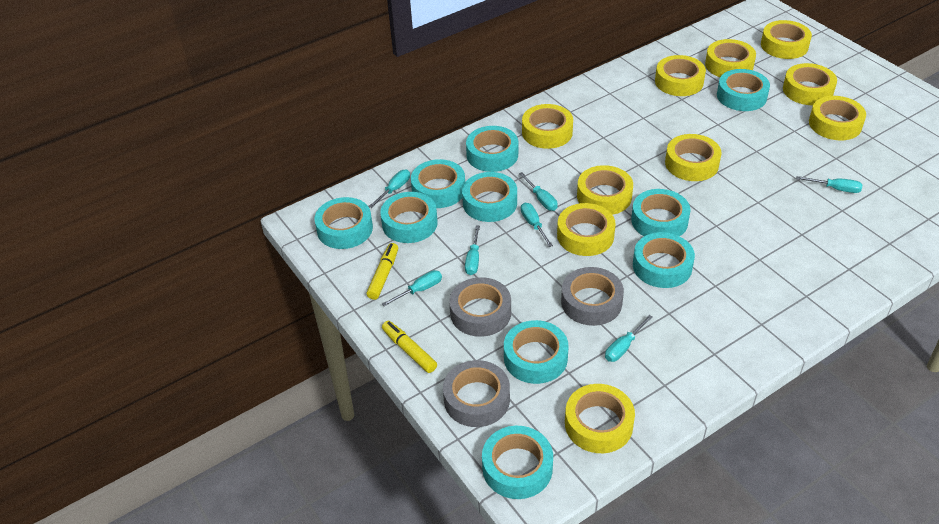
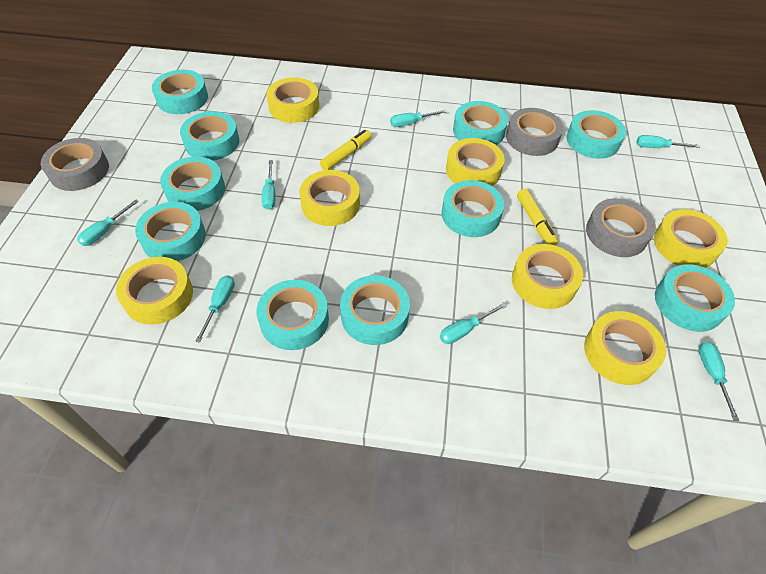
yellow tape: 10 -> 7

